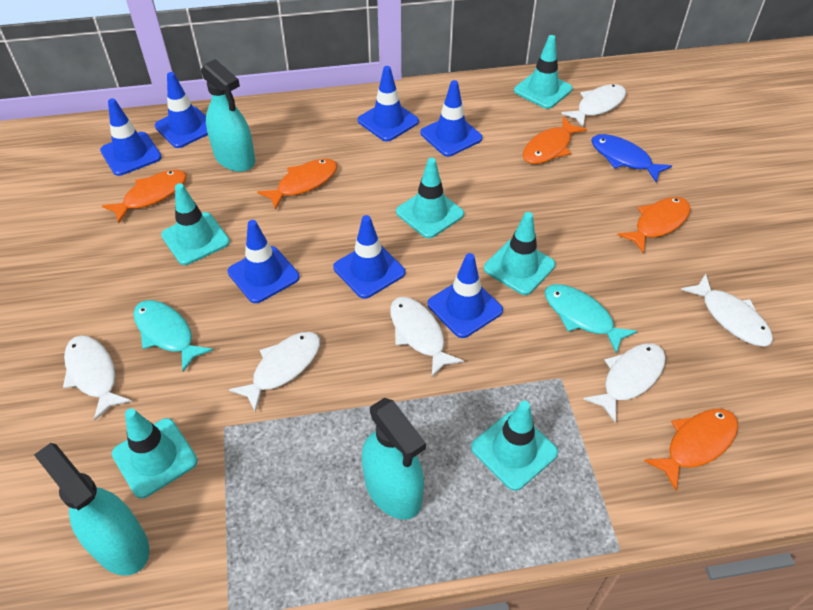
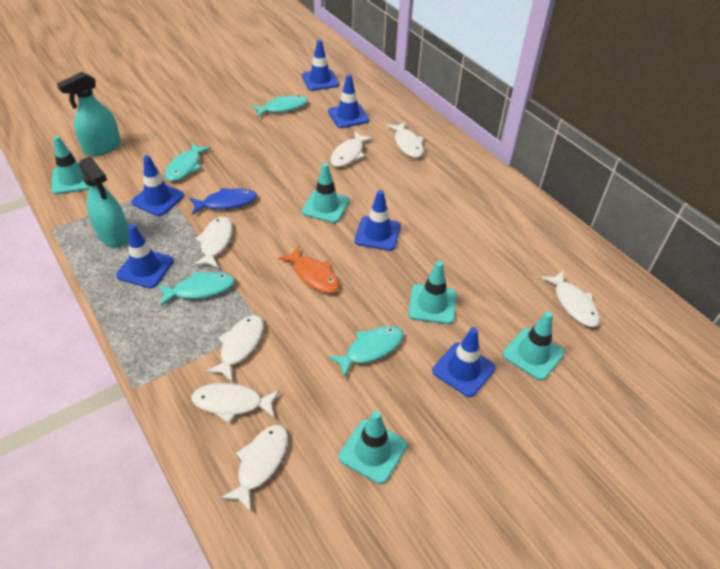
blue traffic cone: 7 -> 6
orange fish: 5 -> 1
turquoise fish: 2 -> 4
turquoise spray bottle: 3 -> 2
turquoise traffic cone: 6 -> 5
white fish: 6 -> 7

